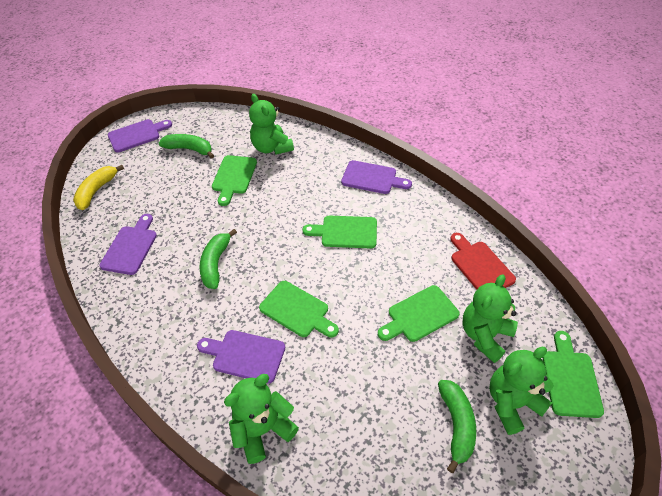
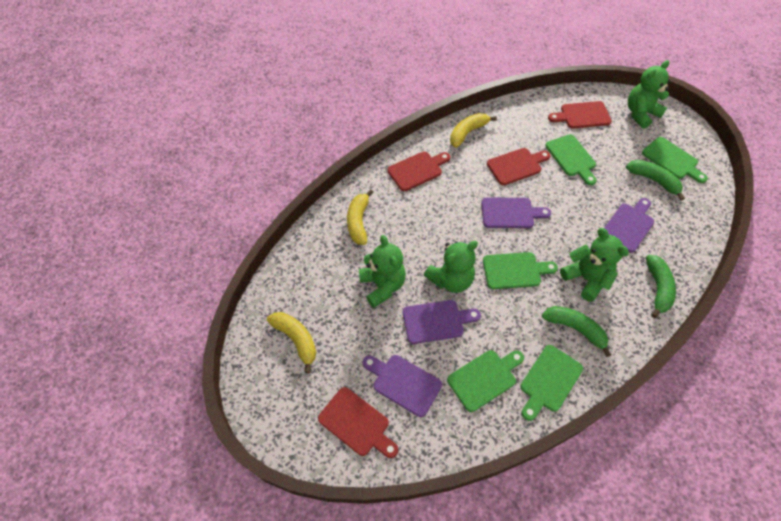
red cutting board: 1 -> 4
yellow banana: 1 -> 3

